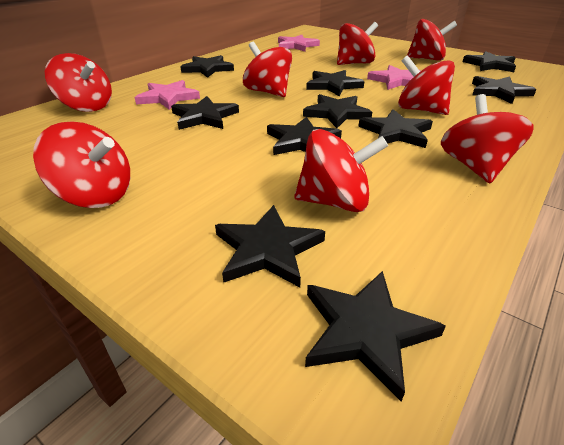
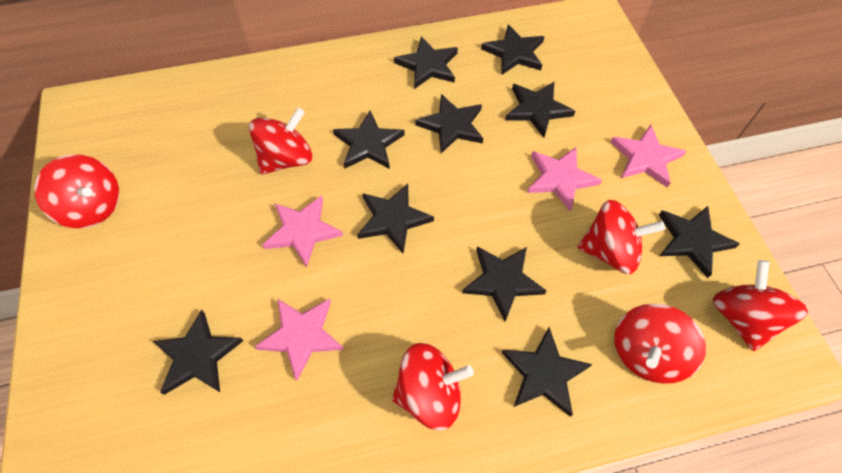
pink star: 3 -> 4
red spinning top: 8 -> 6

